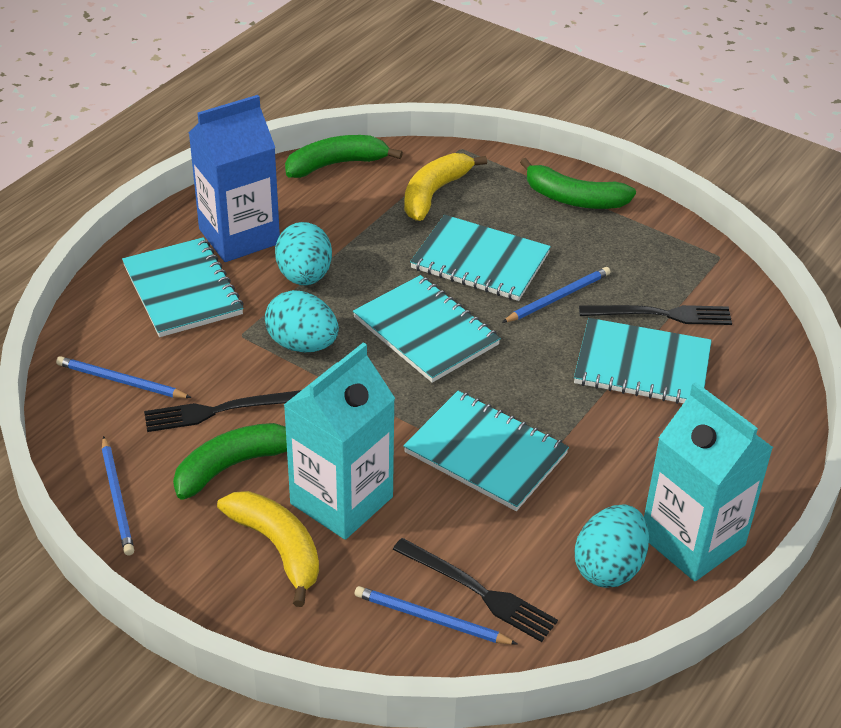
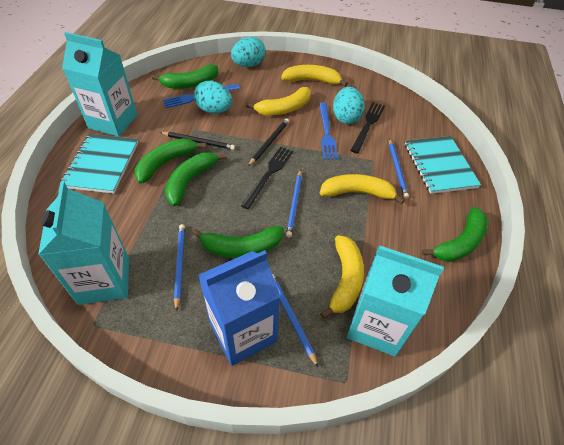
black fork: 3 -> 2
black pencil: 0 -> 2
blue fork: 0 -> 2
green banana: 3 -> 5
turquoise carton: 2 -> 3
turquoise notebook: 5 -> 2
yellow banana: 2 -> 4

